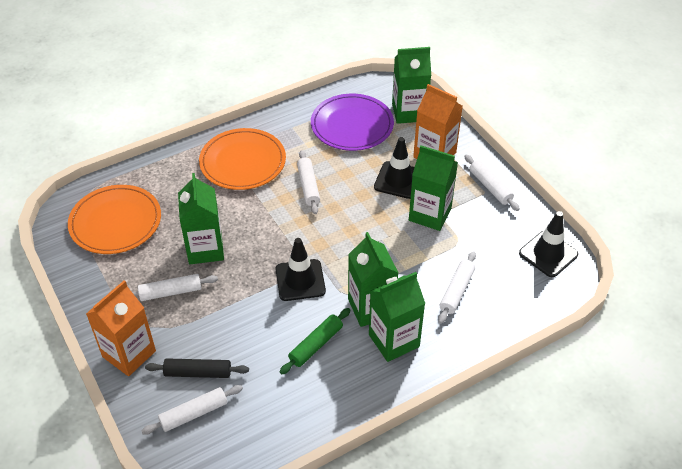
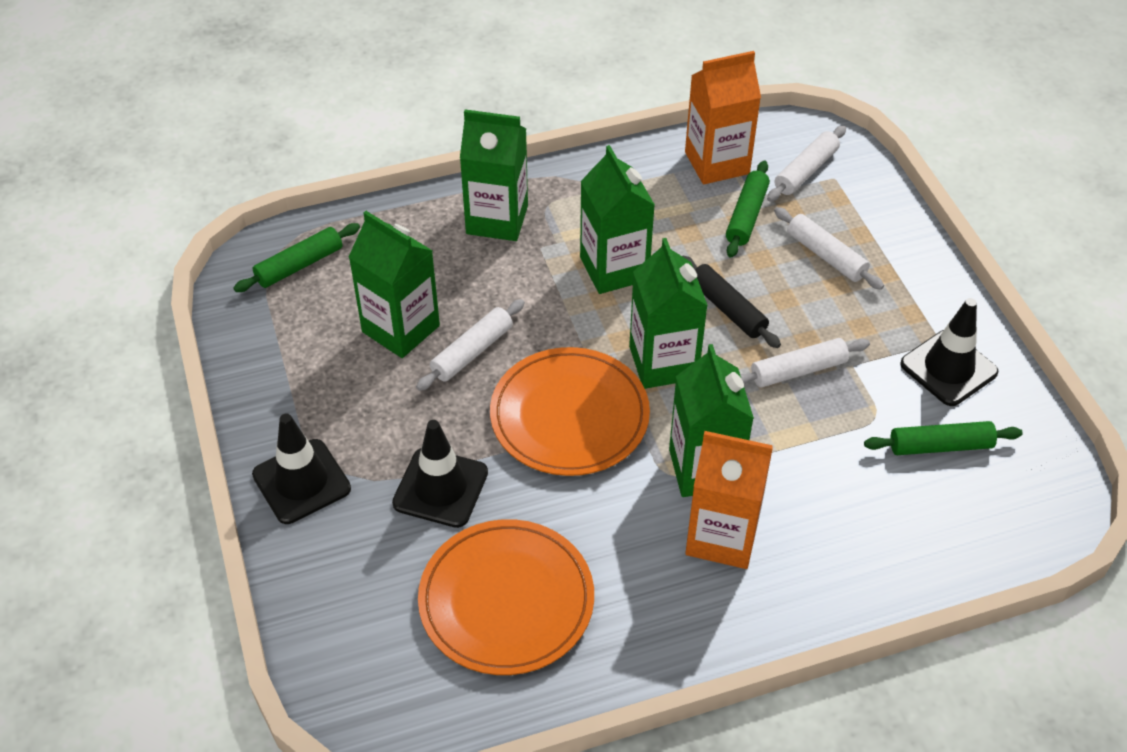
green rolling pin: 1 -> 3
purple plate: 1 -> 0
white rolling pin: 5 -> 4

